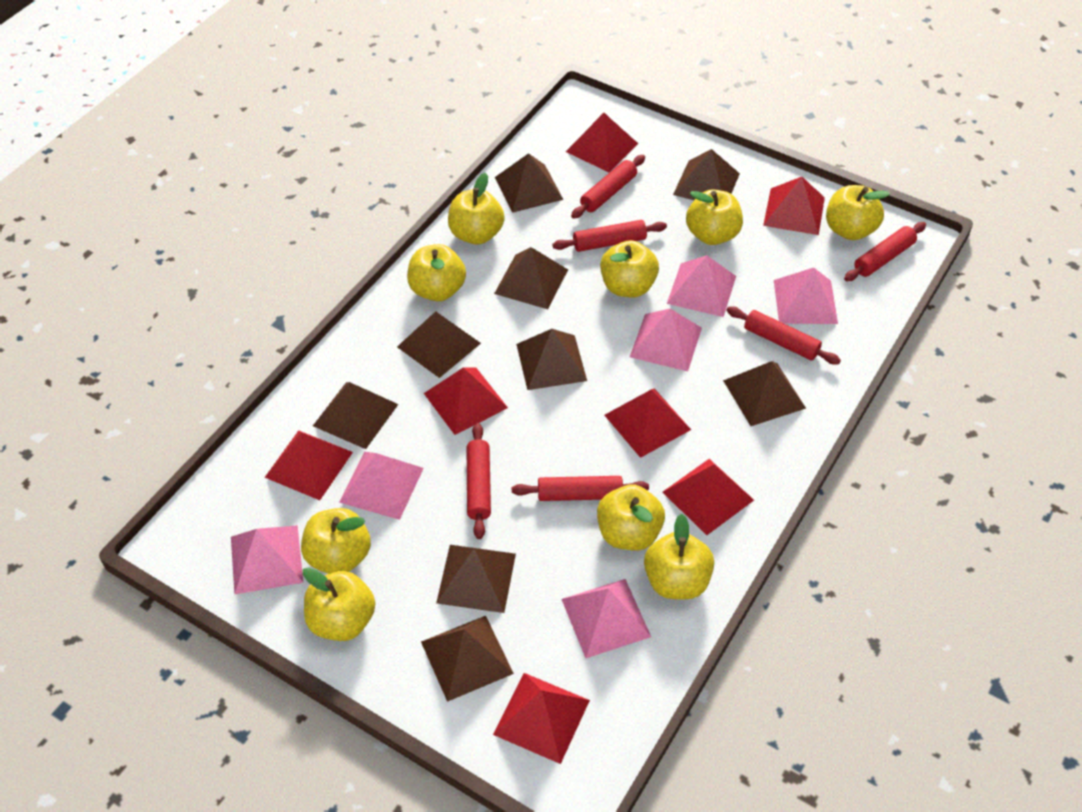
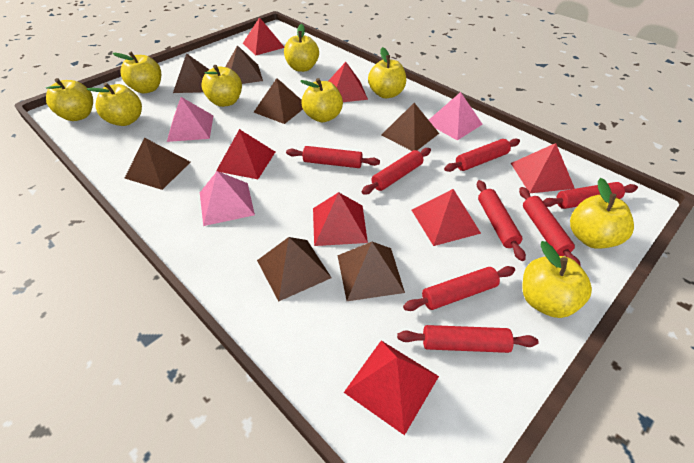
brown pyramid: 9 -> 7
pink pyramid: 6 -> 3
red rolling pin: 6 -> 8

